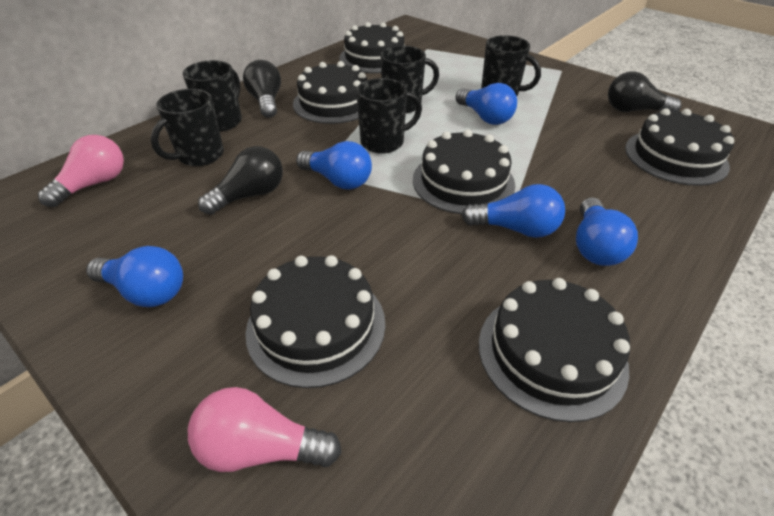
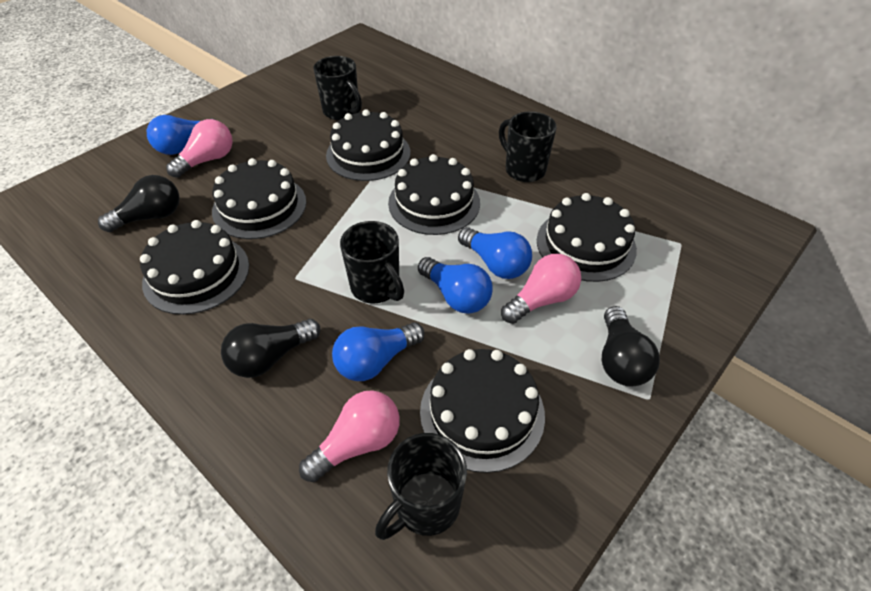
black mug: 5 -> 4
blue light bulb: 5 -> 4
pink light bulb: 2 -> 3

